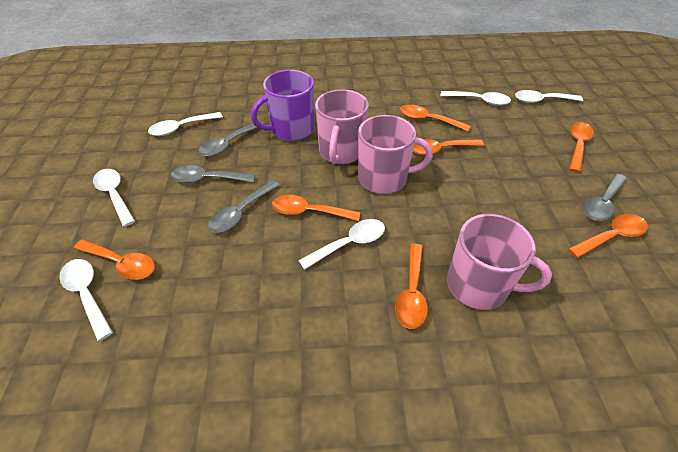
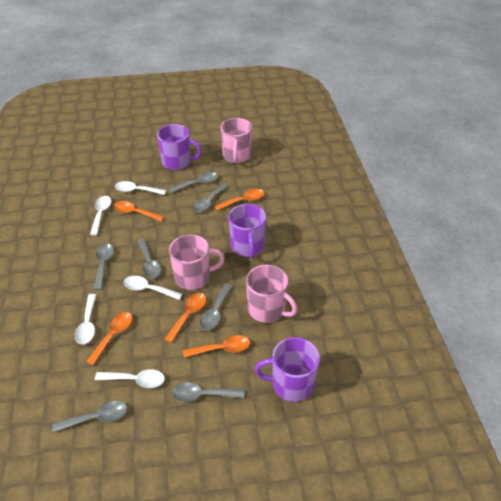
grey spoon: 4 -> 7
orange spoon: 7 -> 5
purple mug: 1 -> 3
white spoon: 6 -> 5

